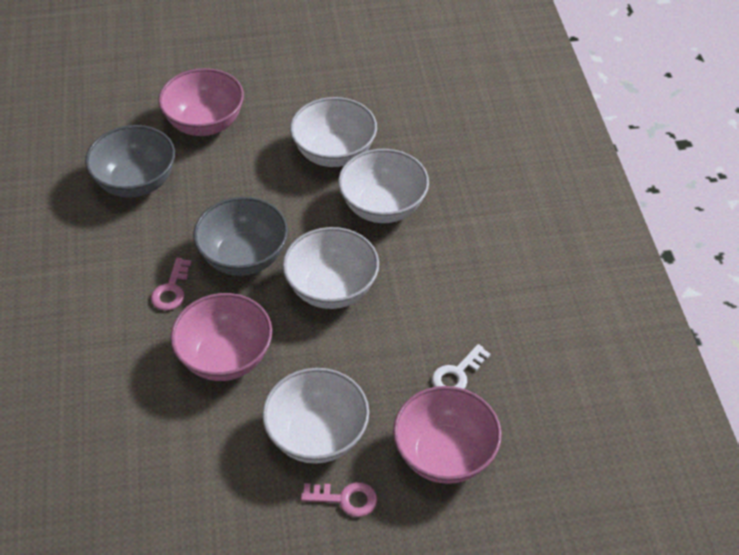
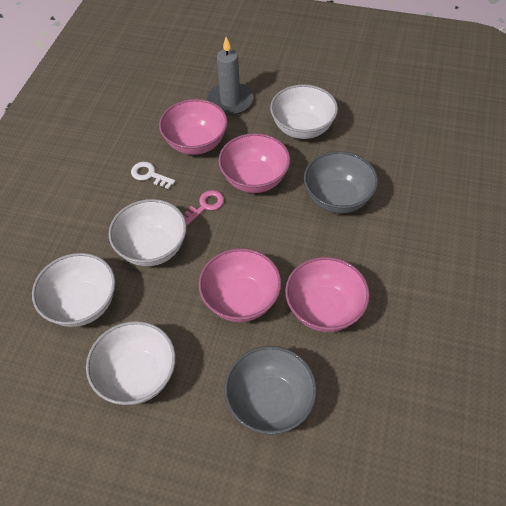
grey candle: 0 -> 1
pink bowl: 3 -> 4
pink key: 2 -> 1

